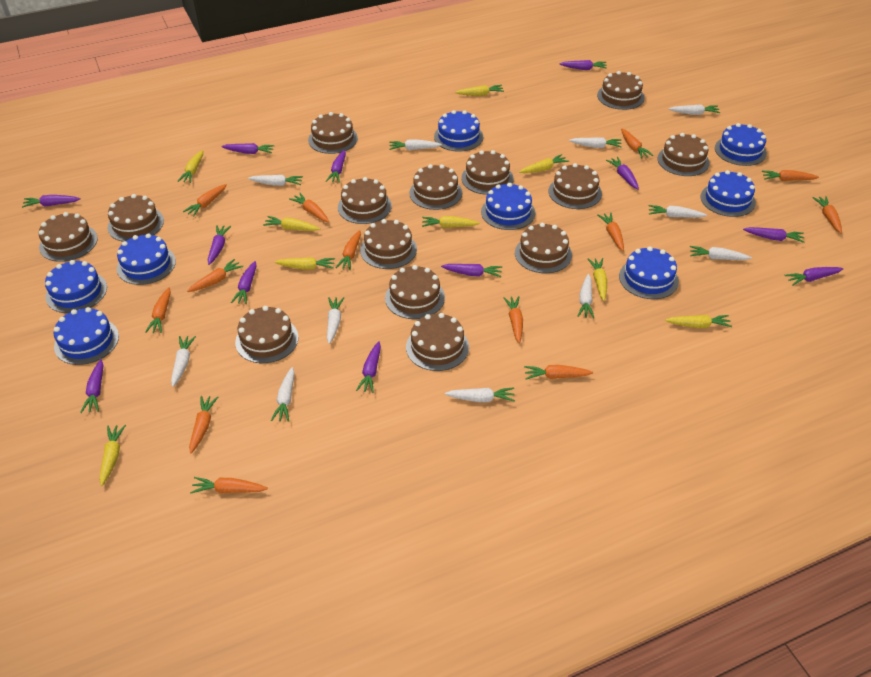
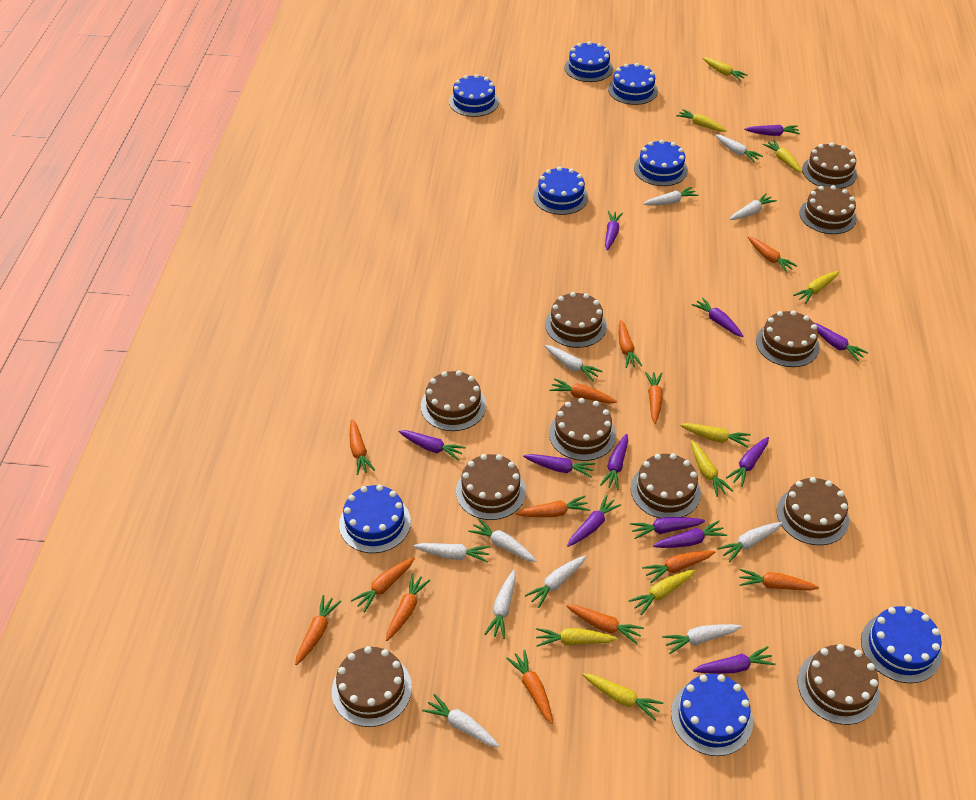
brown cake: 14 -> 11

